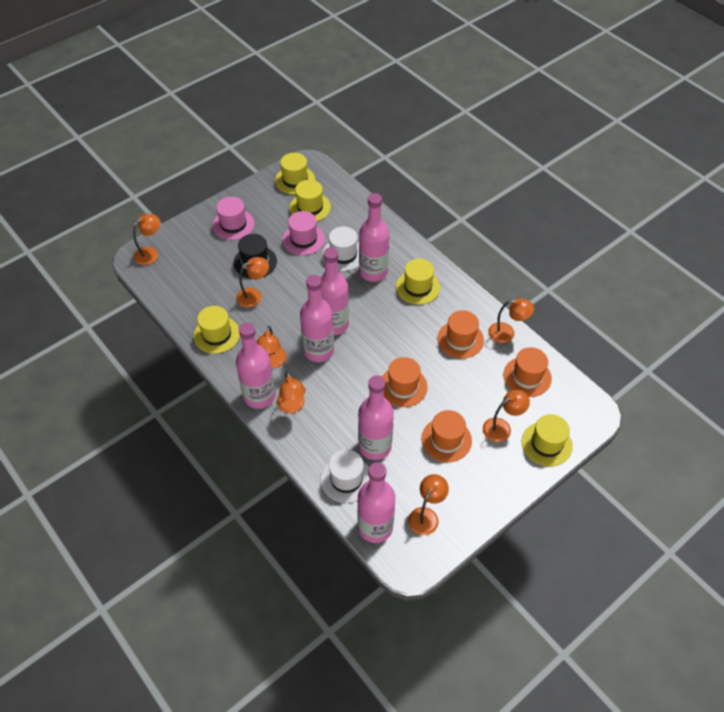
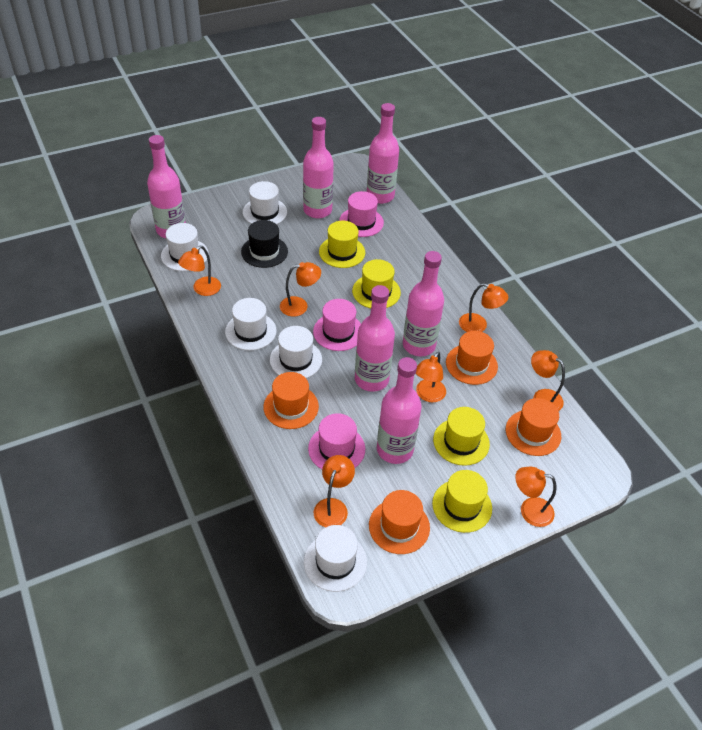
pink hat: 2 -> 3
white hat: 2 -> 5
yellow hat: 5 -> 4

